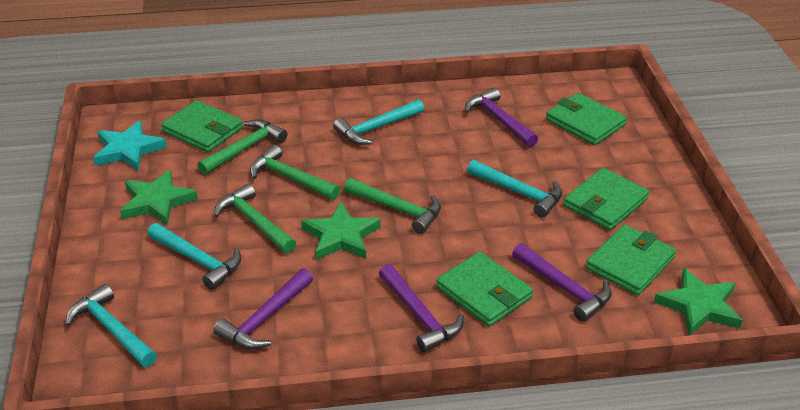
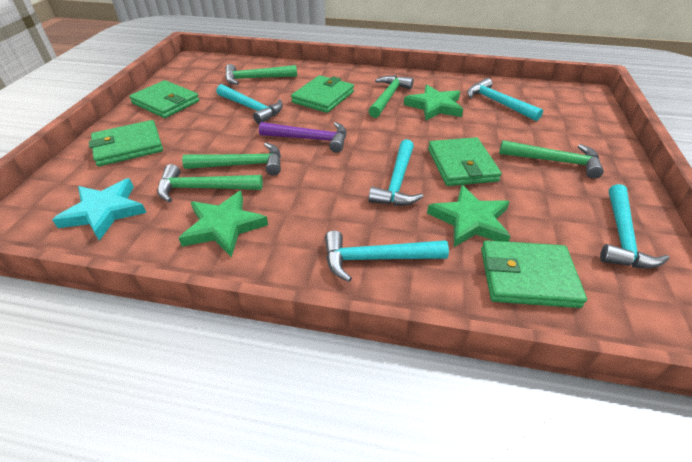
green hammer: 4 -> 5
purple hammer: 4 -> 1
turquoise hammer: 4 -> 5

